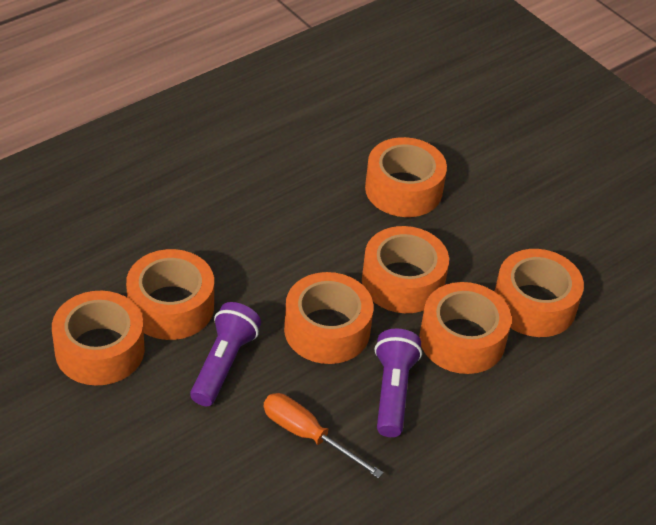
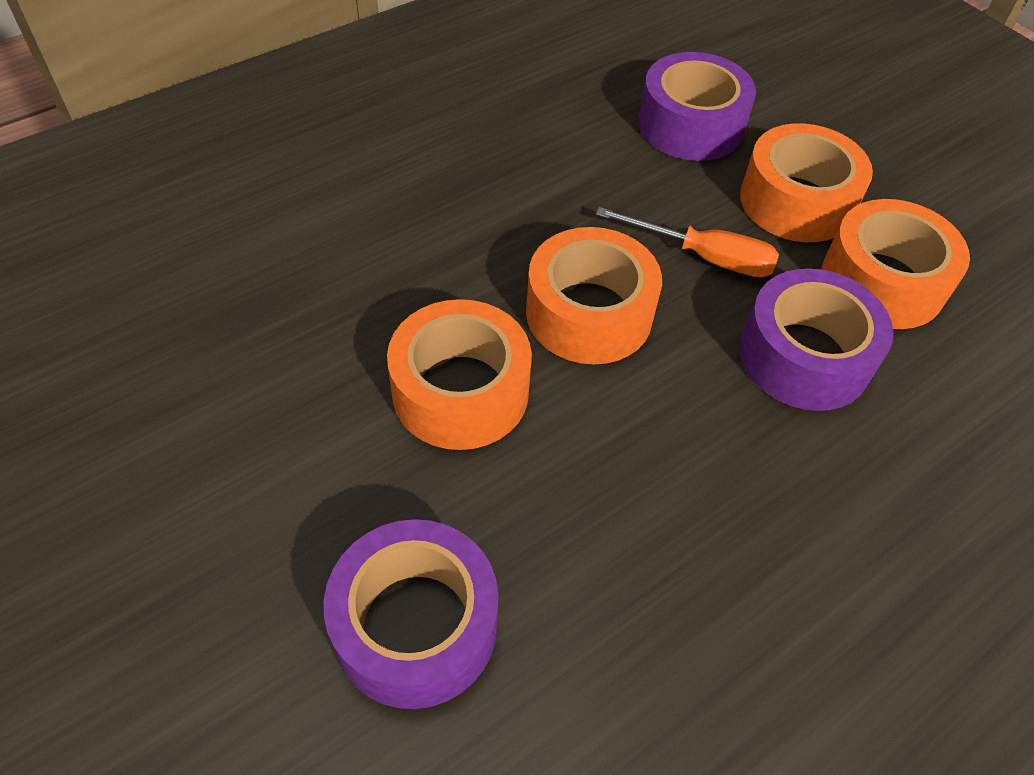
orange tape: 7 -> 4
purple flashlight: 2 -> 0
purple tape: 0 -> 3

